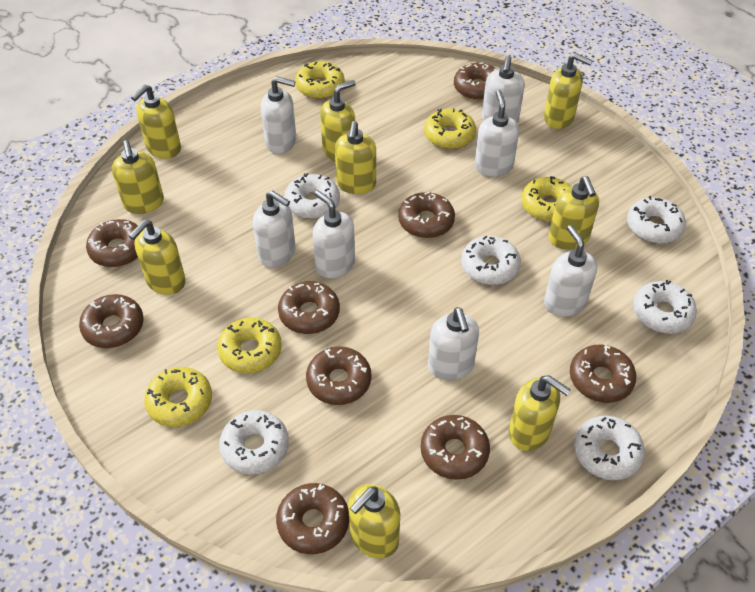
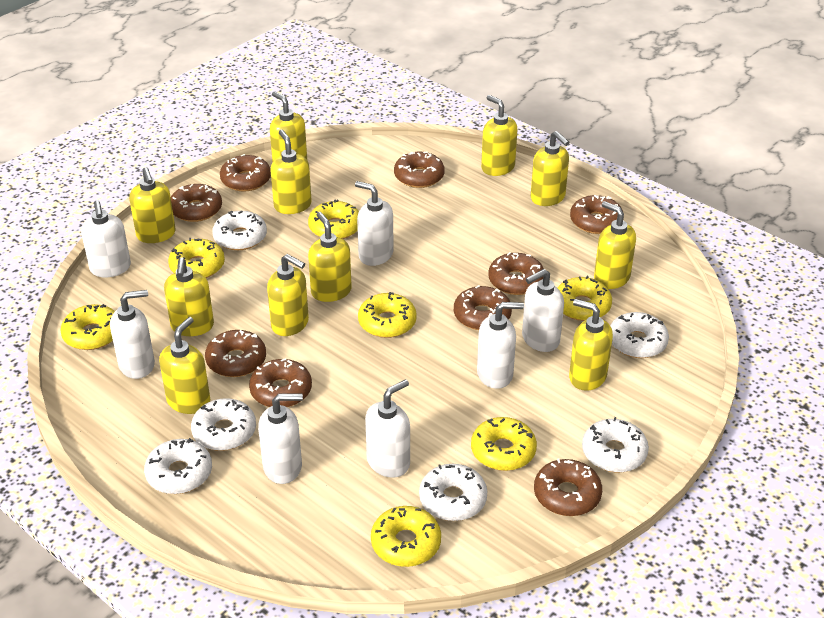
yellow donut: 5 -> 7
yellow soap dispenser: 9 -> 11

